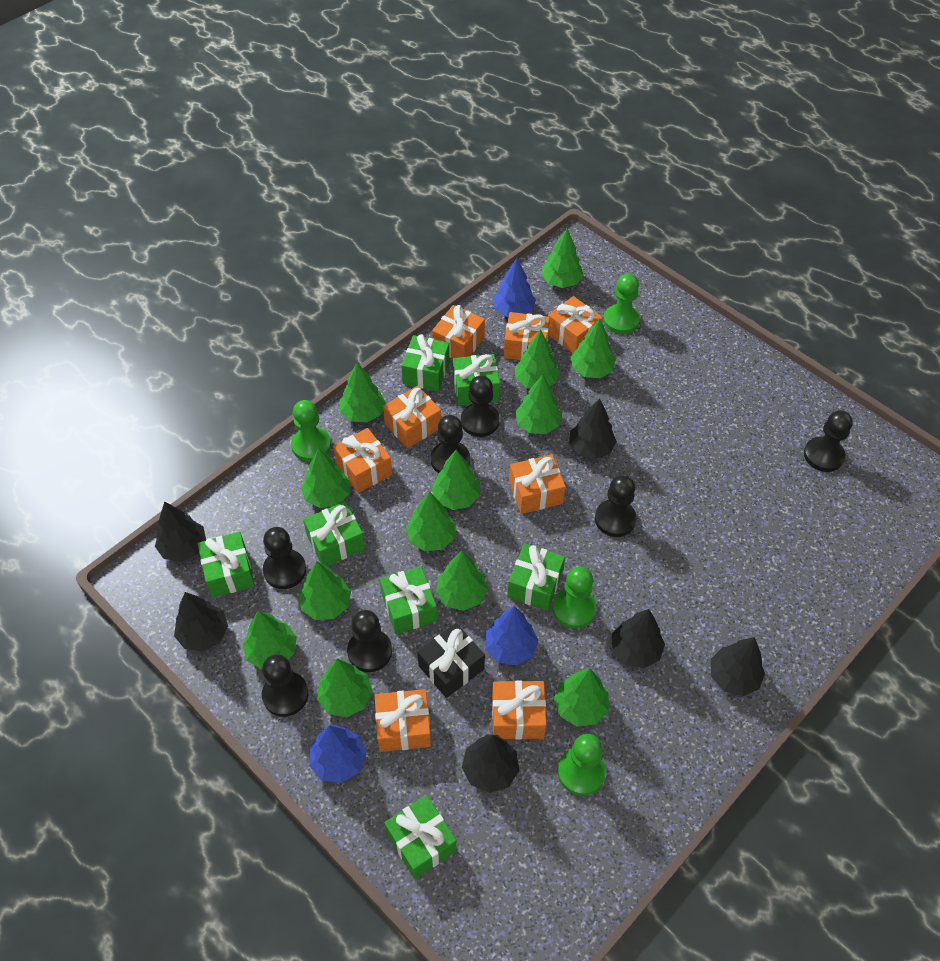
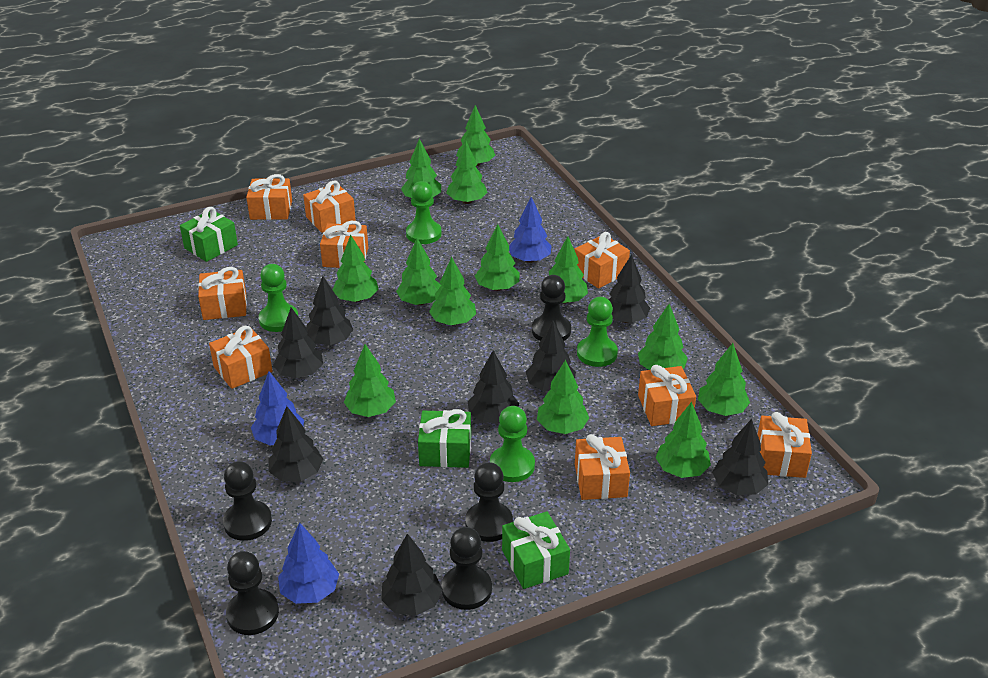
black gift: 1 -> 0
black pawn: 7 -> 5
black tree: 6 -> 8
green gift: 7 -> 3
orange gift: 8 -> 9

